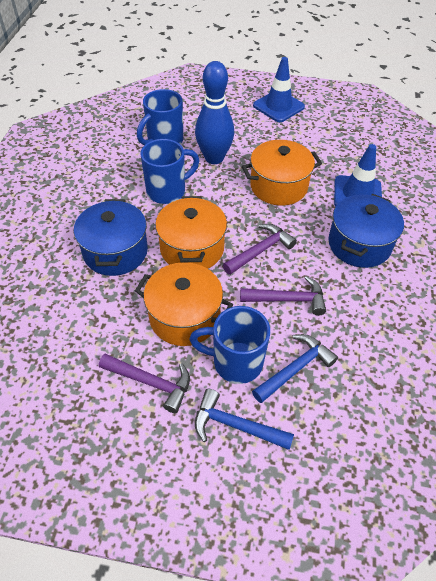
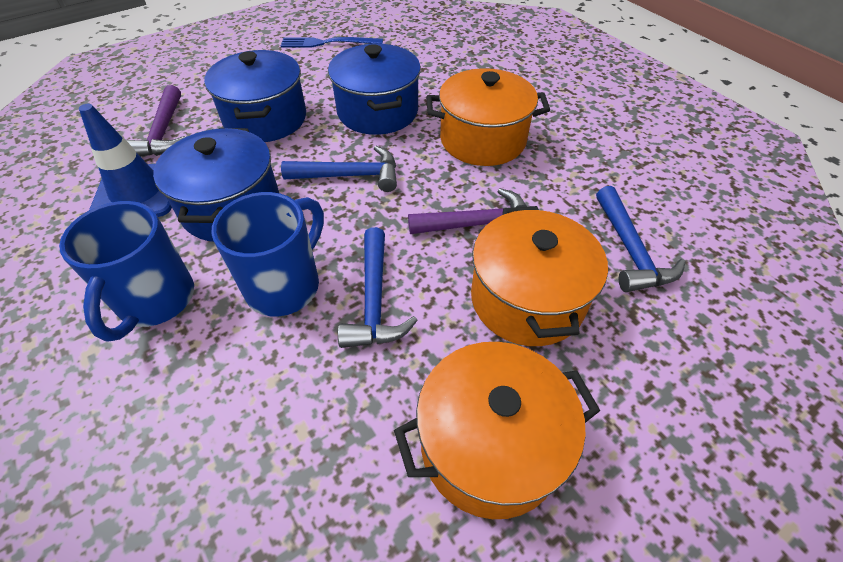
blue bowling pin: 1 -> 0
blue fork: 0 -> 1
blue hammer: 2 -> 3
blue mug: 3 -> 2
blue pot: 2 -> 3
blue traffic cone: 2 -> 1
purple hammer: 3 -> 2

